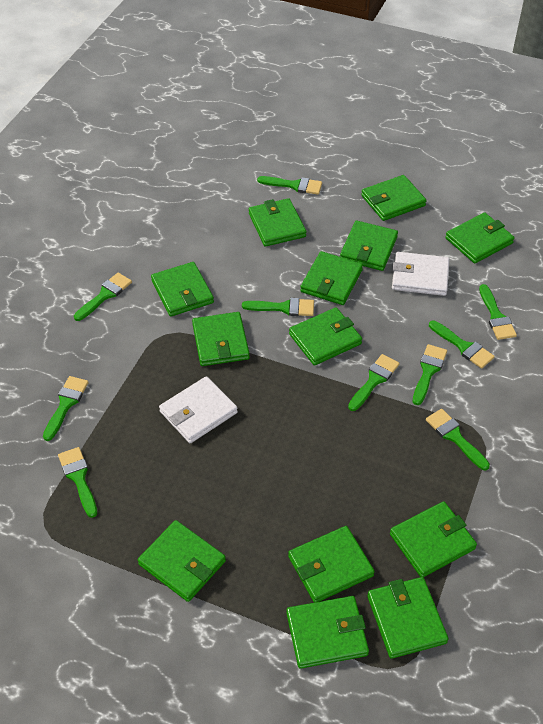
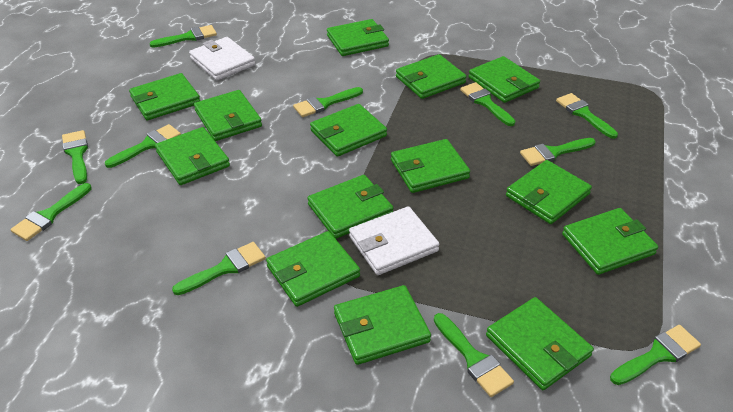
green brush: 10 -> 11
green wallet: 13 -> 14

